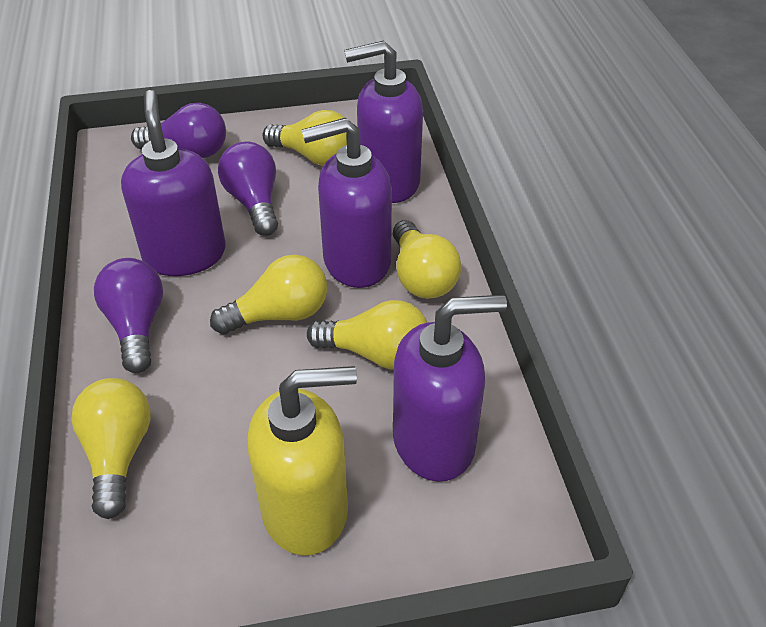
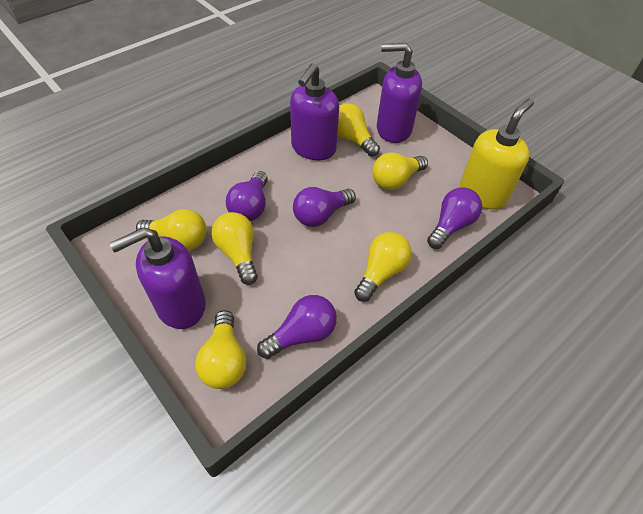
purple light bulb: 3 -> 4
purple soap dispenser: 4 -> 3
yellow light bulb: 5 -> 6

